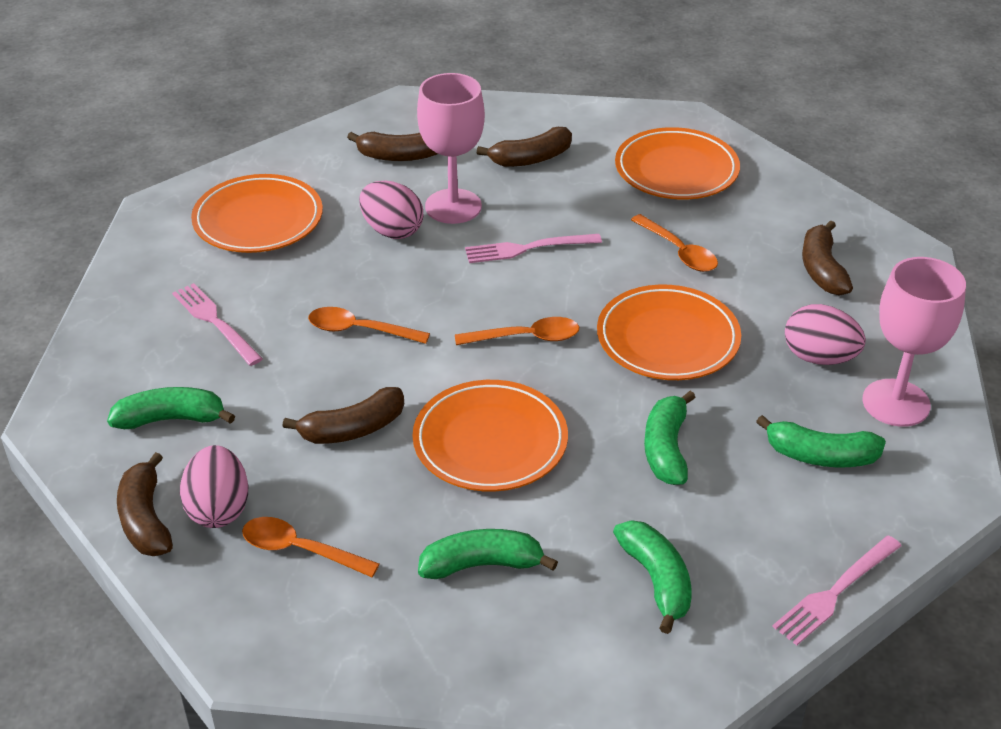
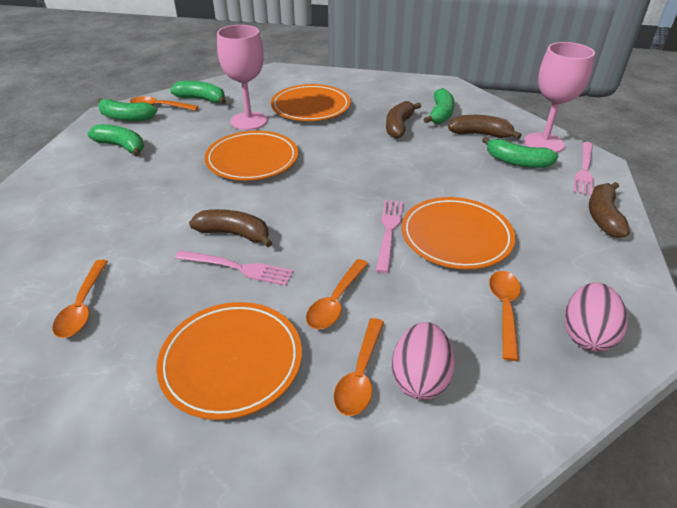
brown banana: 5 -> 4
orange spoon: 4 -> 5
pink egg: 3 -> 2

